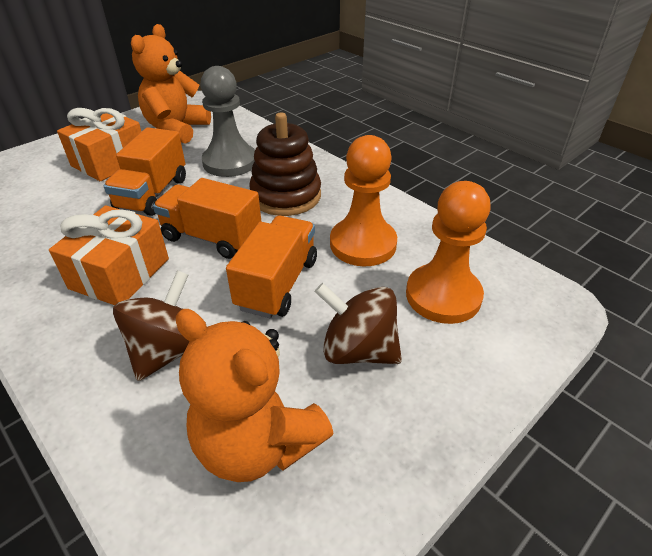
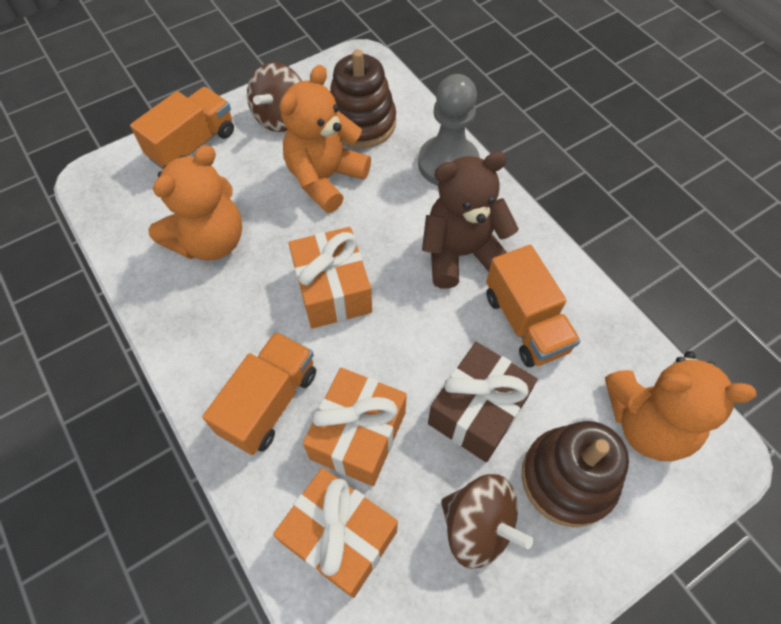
brown gift: 0 -> 1
brown stacking toy: 1 -> 2
brown teddy bear: 0 -> 1
orange gift: 2 -> 3
orange pawn: 2 -> 0
orange teddy bear: 2 -> 3

